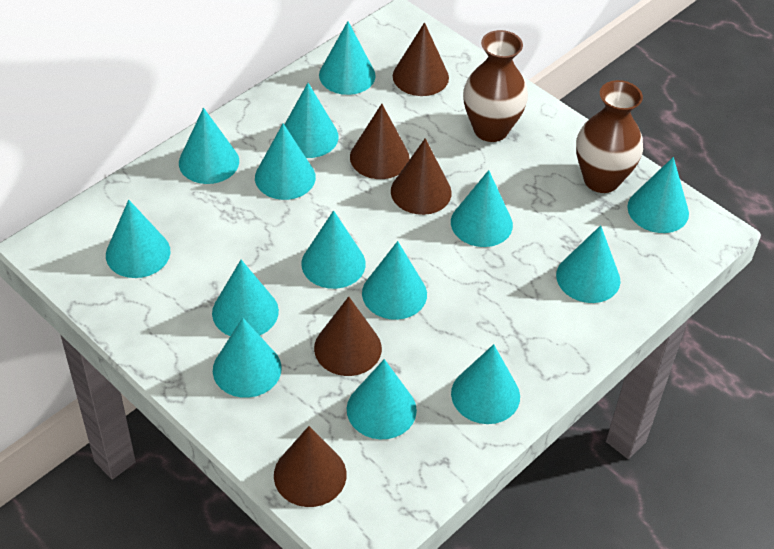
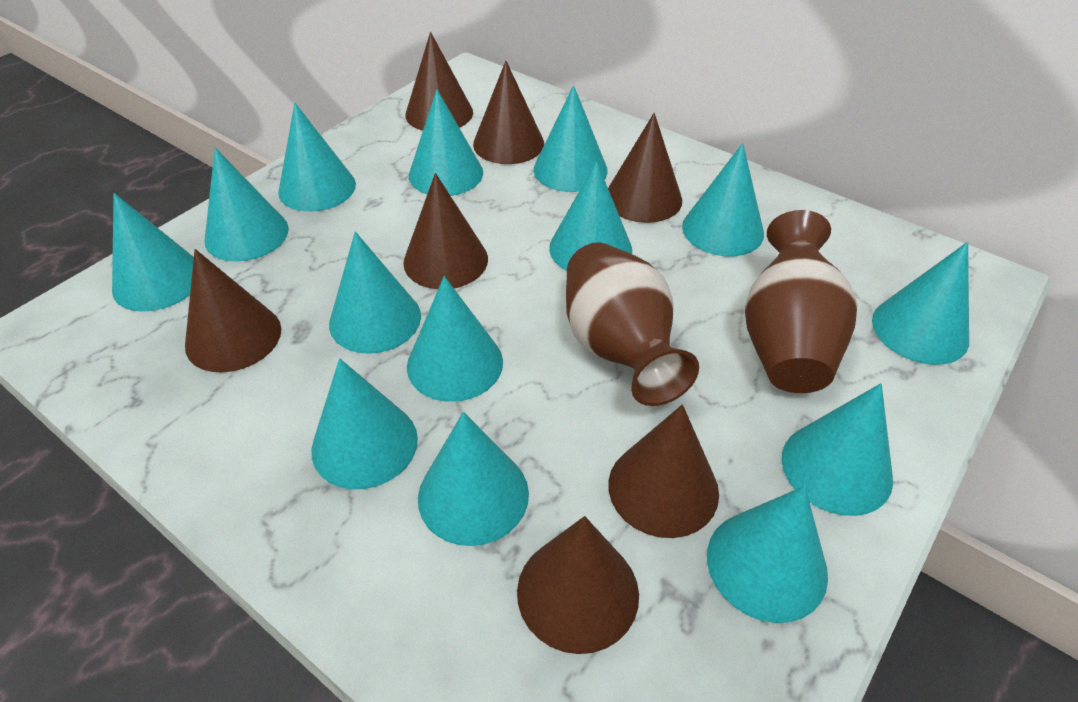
brown cone: 5 -> 7

